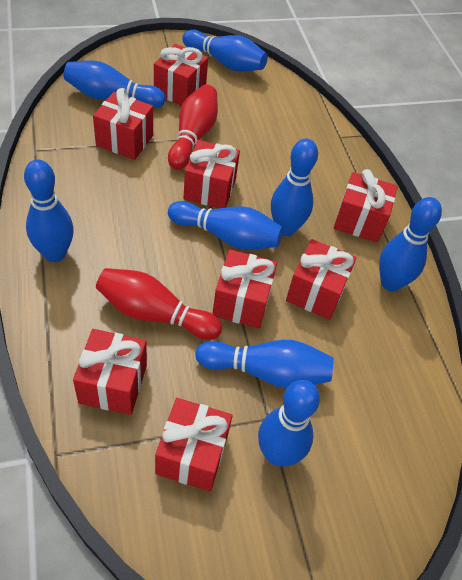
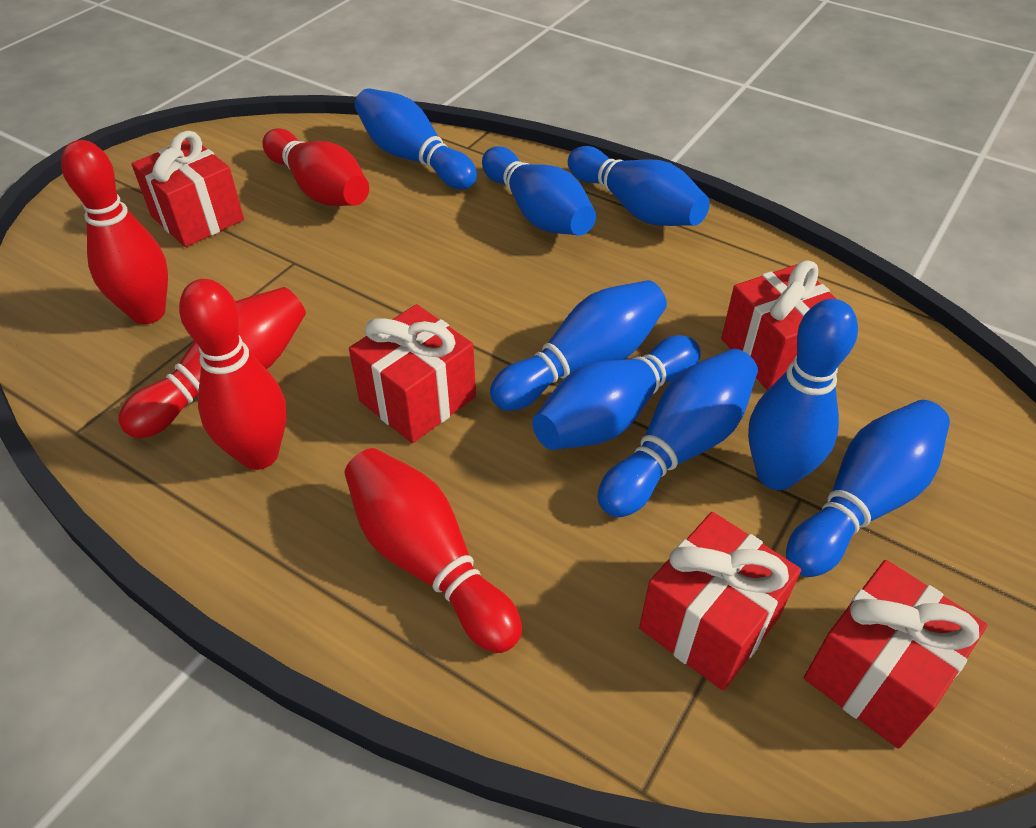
red bowling pin: 2 -> 5
red gift: 8 -> 5

